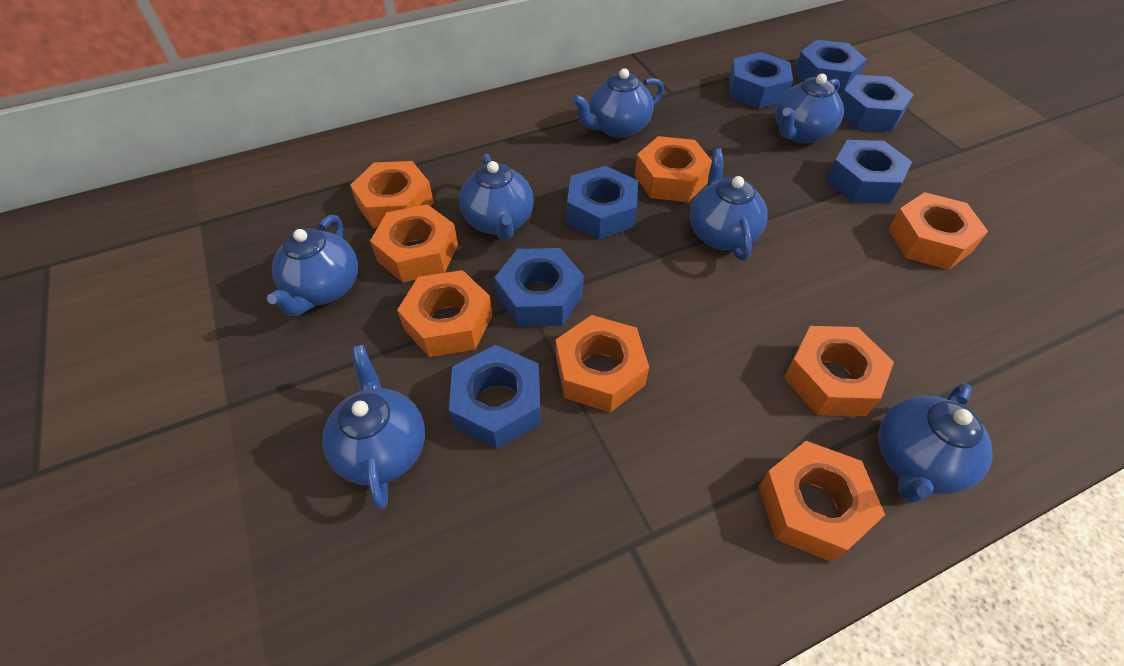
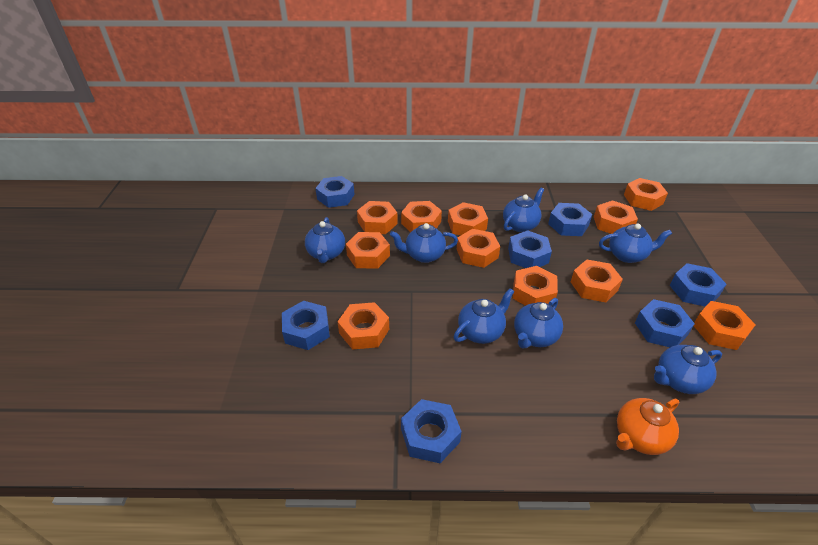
orange nut: 8 -> 11
orange teapot: 0 -> 1

